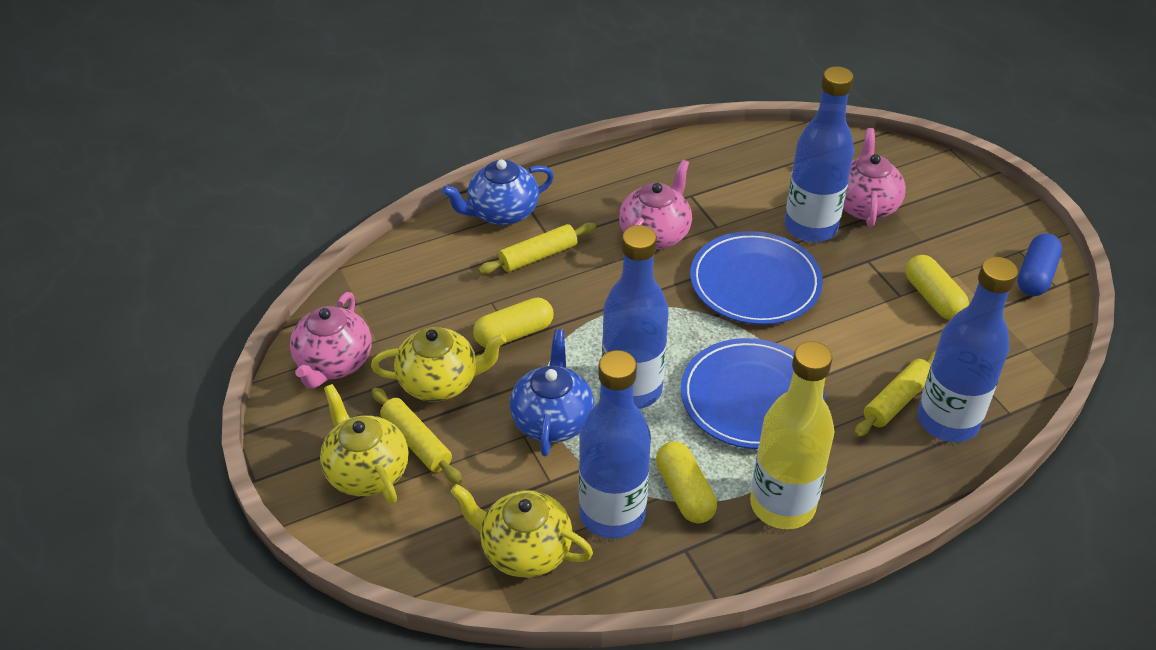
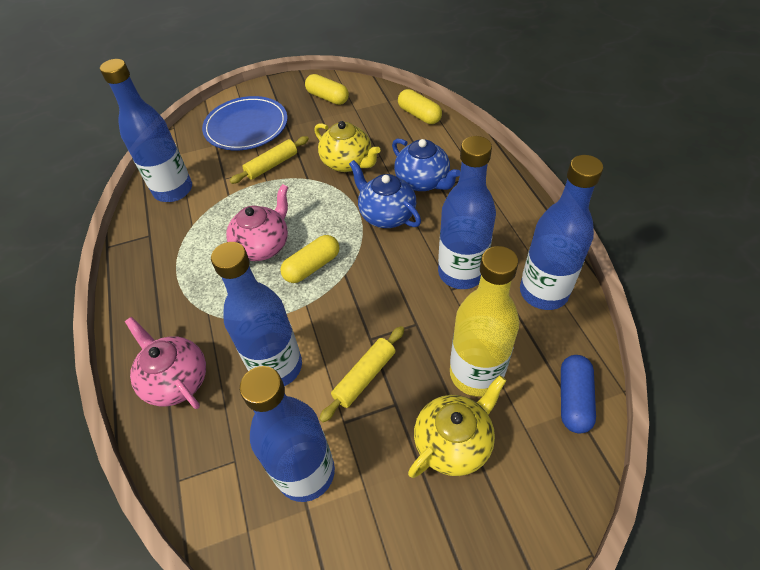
blue bottle: 4 -> 5
blue plate: 2 -> 1
pink teapot: 3 -> 2
yellow rolling pin: 3 -> 2
yellow teapot: 3 -> 2

